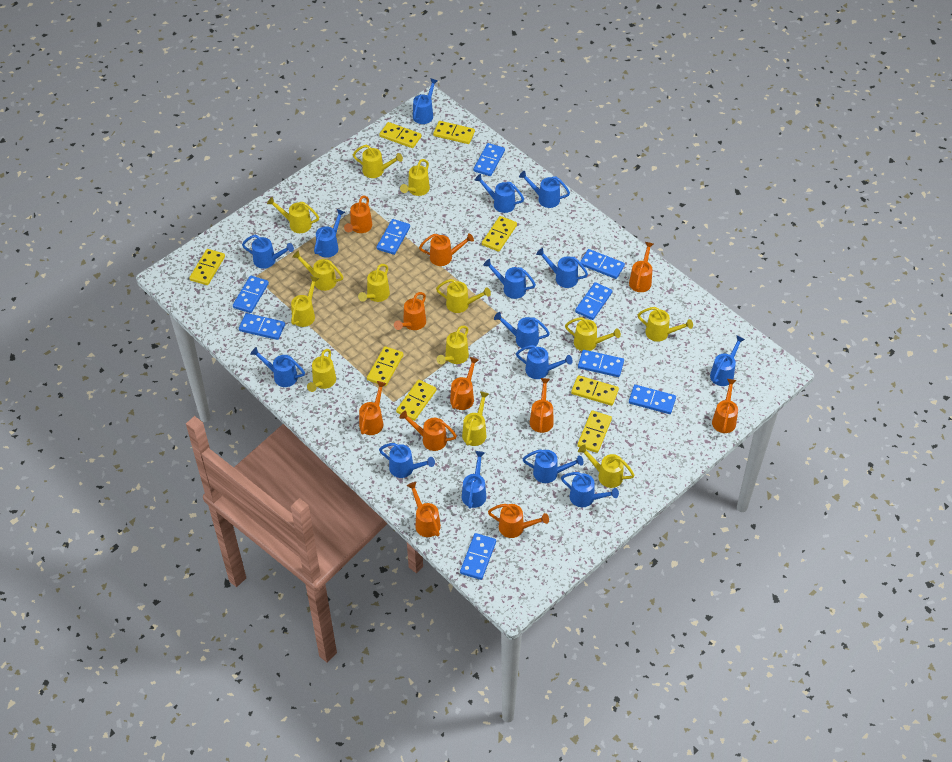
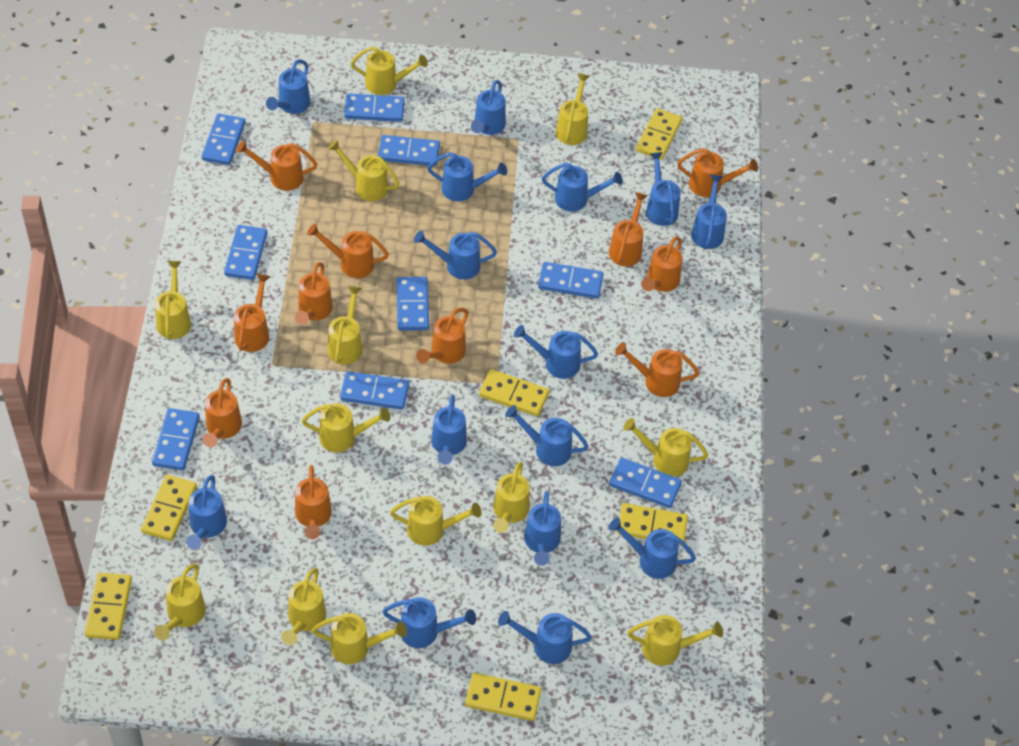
yellow domino: 8 -> 6

